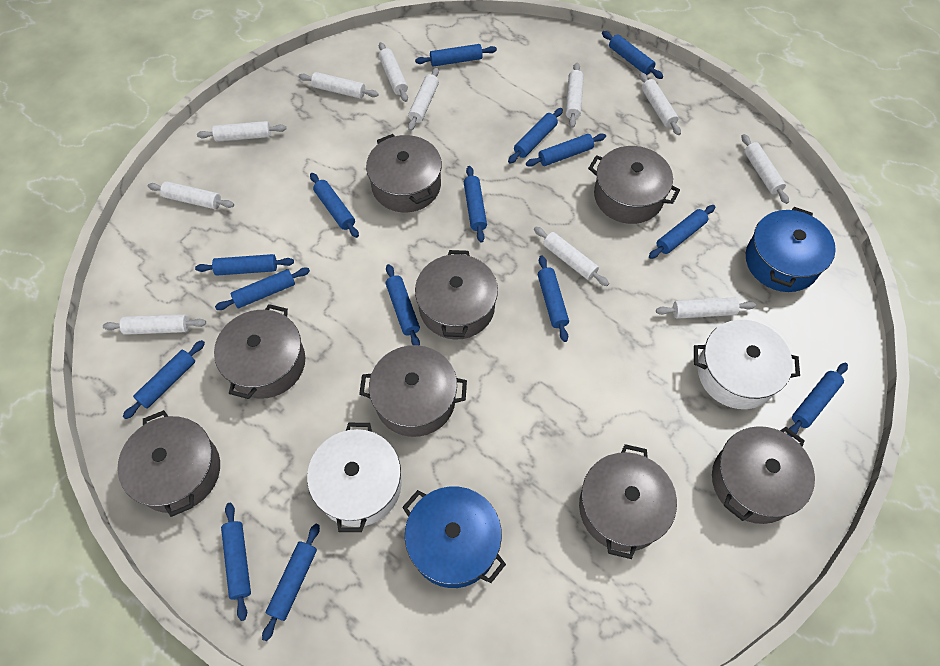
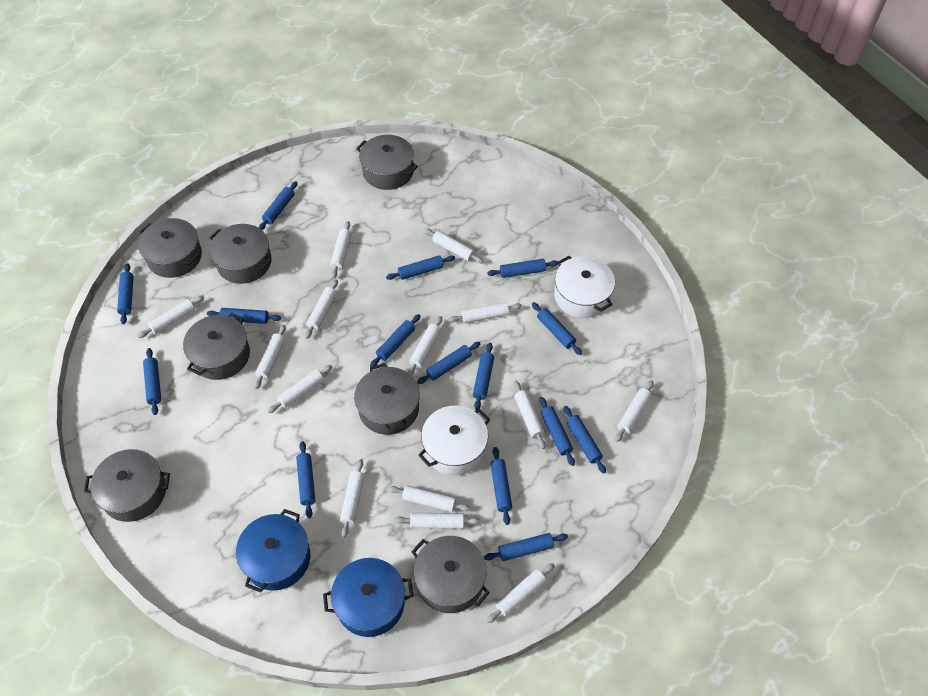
grey pot: 8 -> 7
white rolling pin: 11 -> 14

